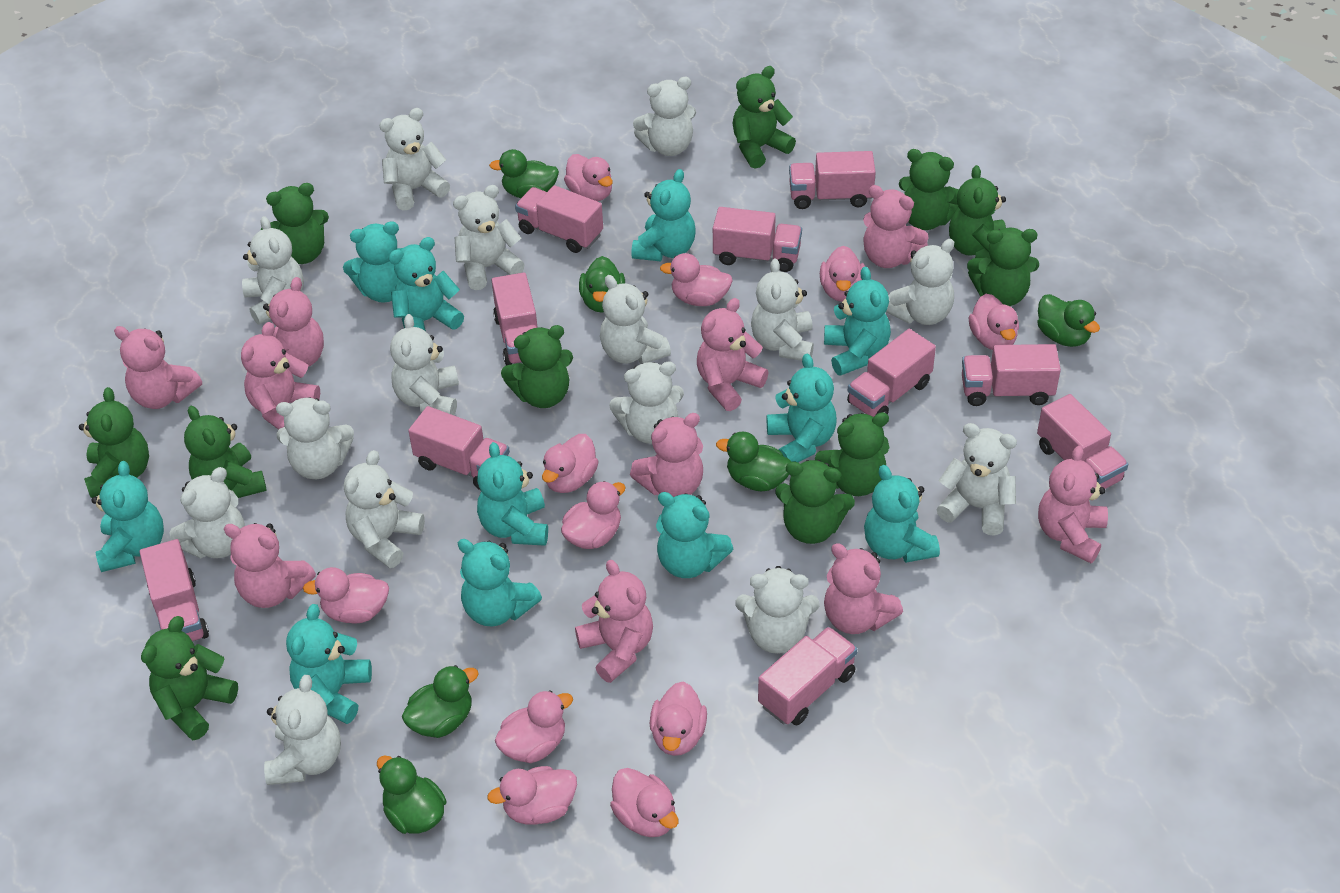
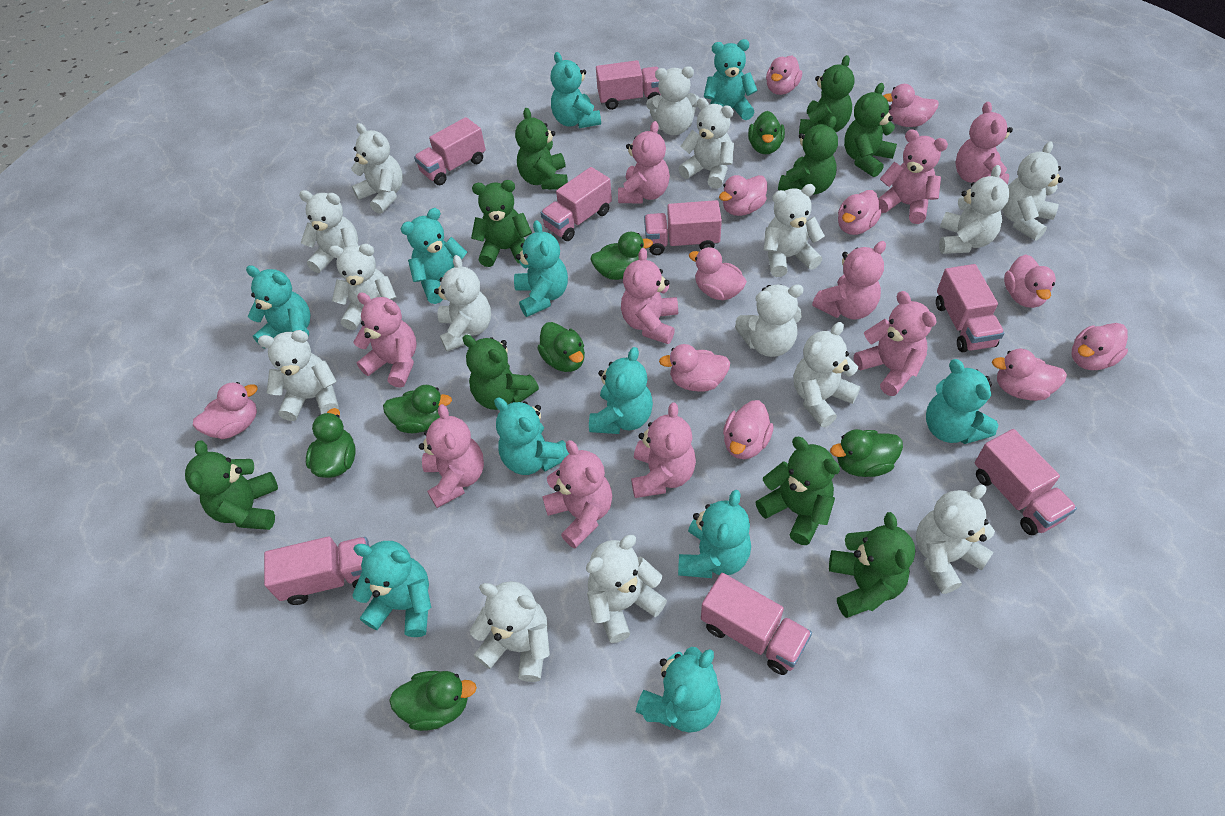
green duck: 6 -> 7
green teddy bear: 11 -> 9
pink truck: 10 -> 8

